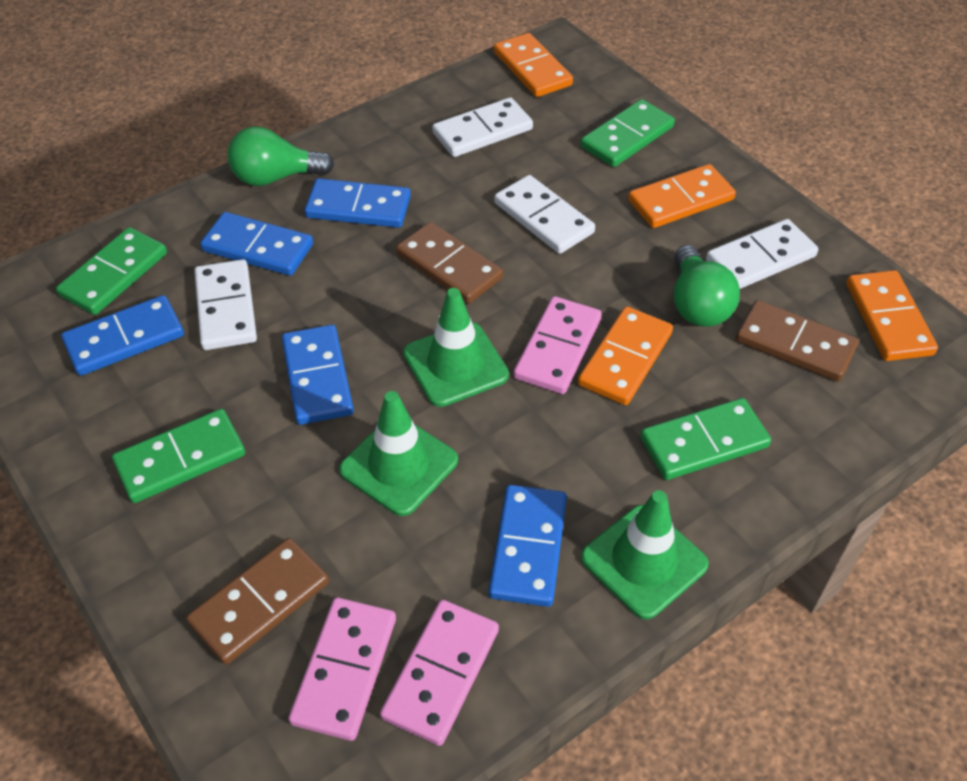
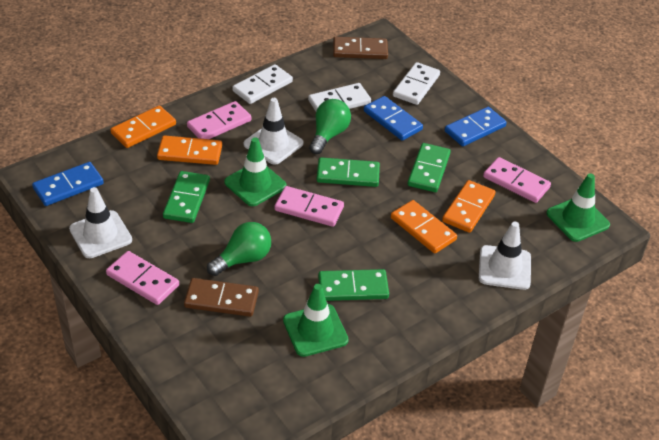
blue domino: 5 -> 3
brown domino: 3 -> 2
pink domino: 3 -> 4
white domino: 4 -> 3
white traffic cone: 0 -> 3

